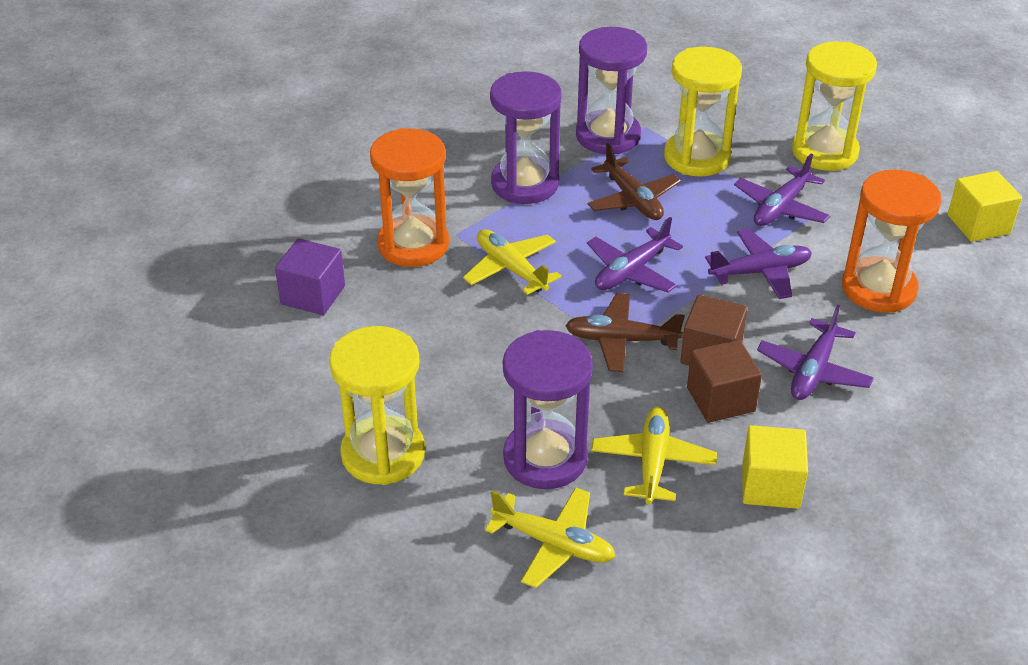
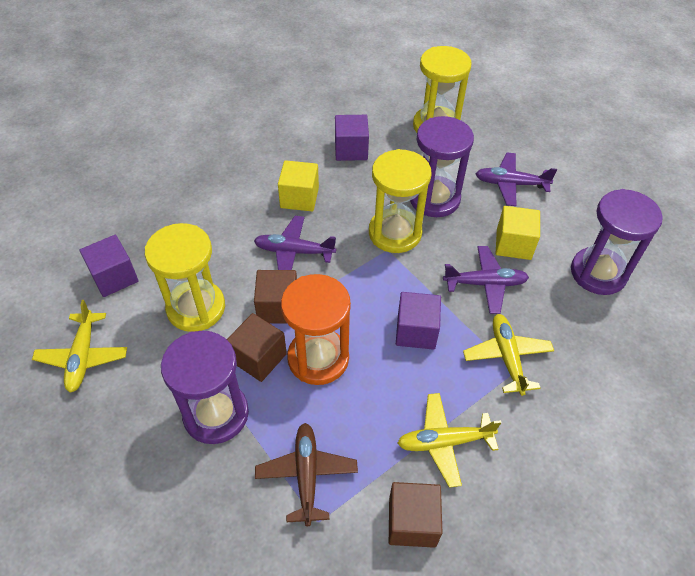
brown cube: 2 -> 3
brown plane: 2 -> 1
orange hourglass: 2 -> 1
purple cube: 1 -> 3
purple plane: 4 -> 3

